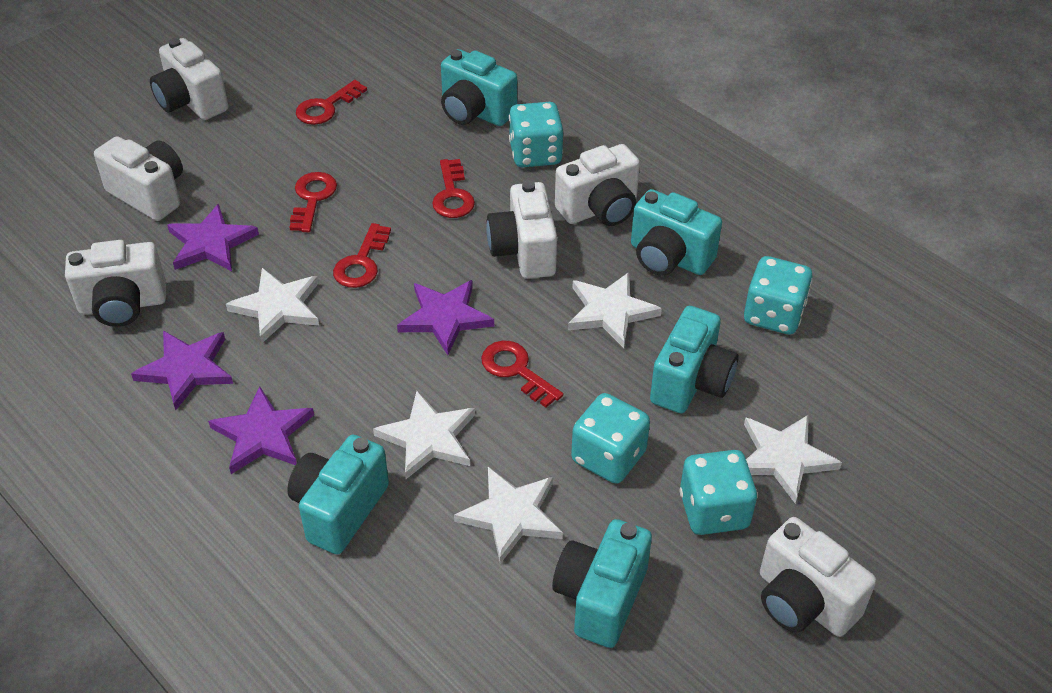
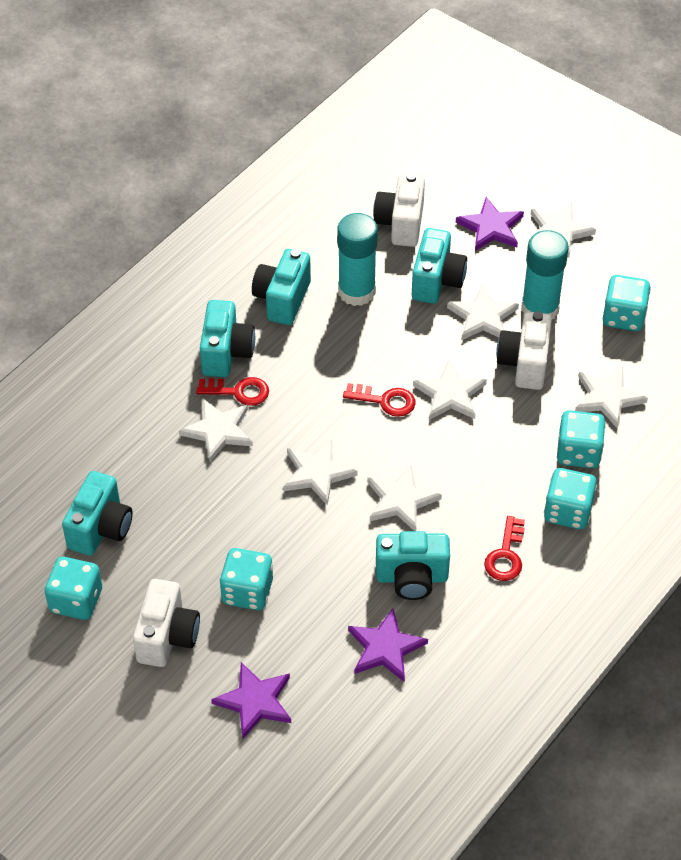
purple star: 4 -> 3
red key: 5 -> 3
turquoise dice: 4 -> 5
turquoise glue stick: 0 -> 2
white camera: 6 -> 3
white star: 5 -> 7

